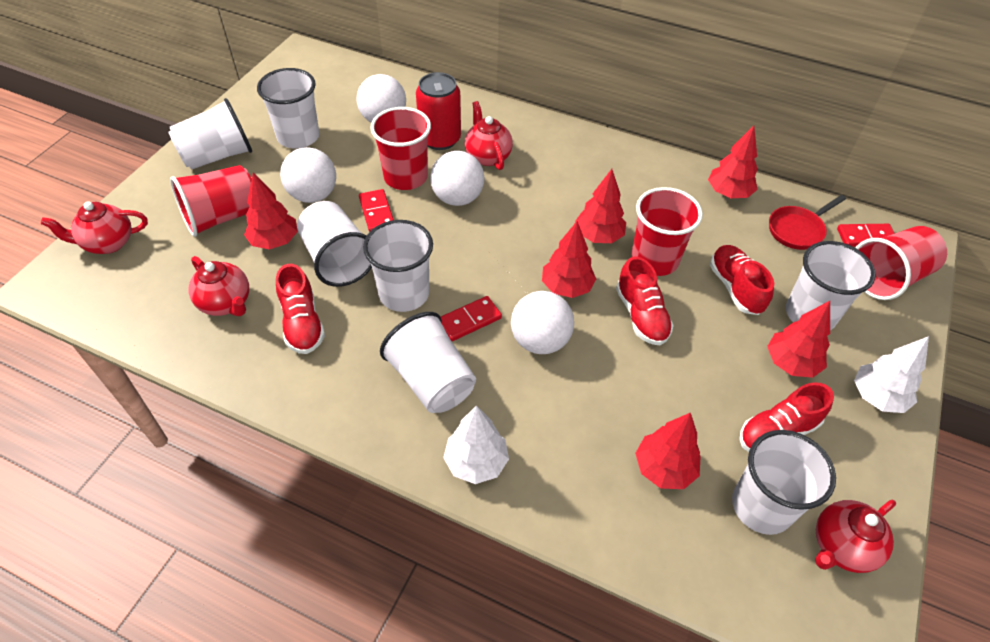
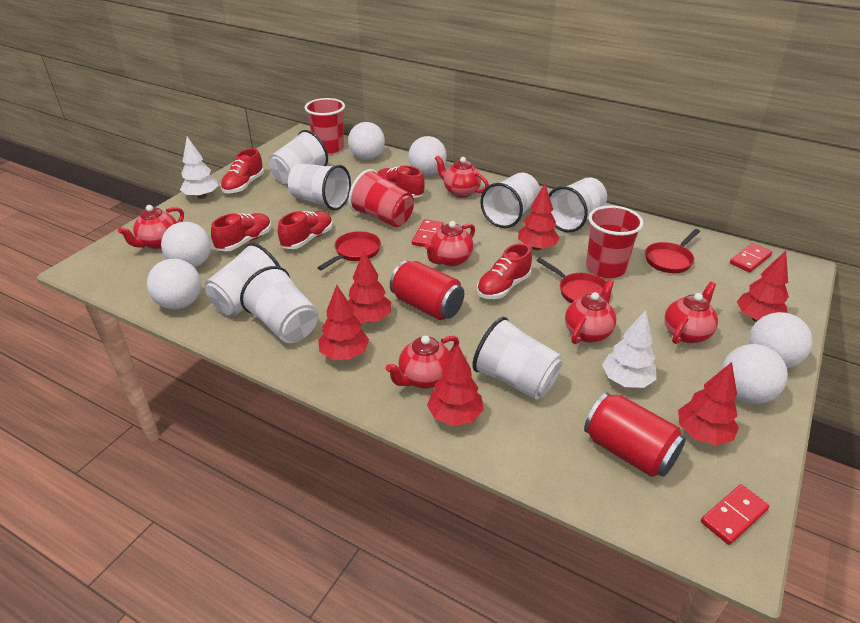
red can: 1 -> 2
red cup: 4 -> 3
red pan: 1 -> 3
red shoe: 4 -> 5
red teapot: 4 -> 6
white ball: 4 -> 6

